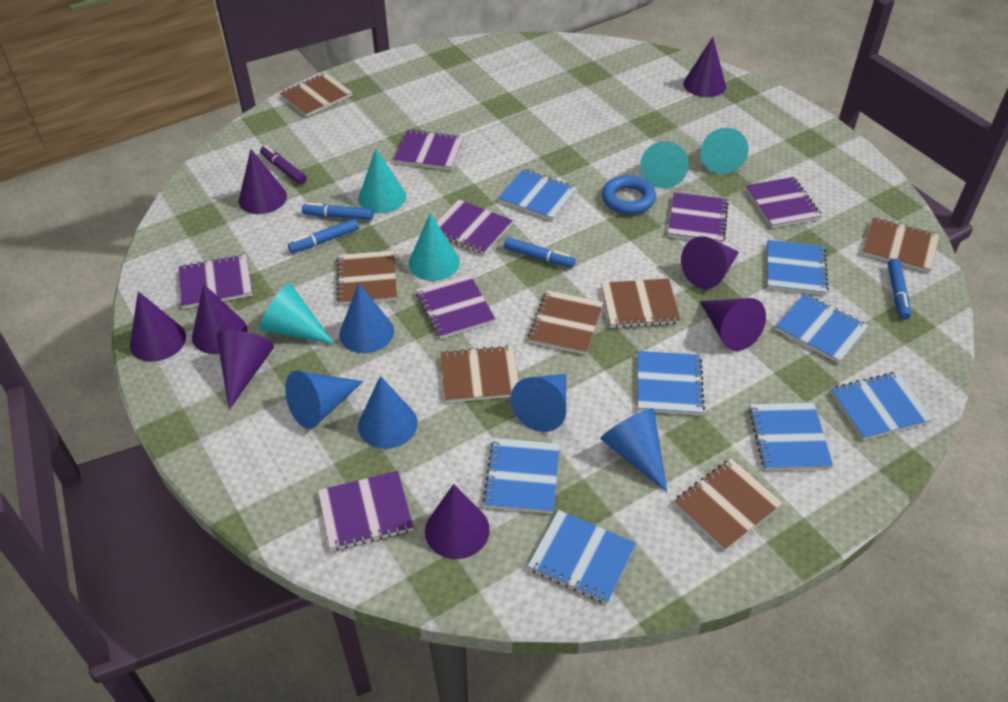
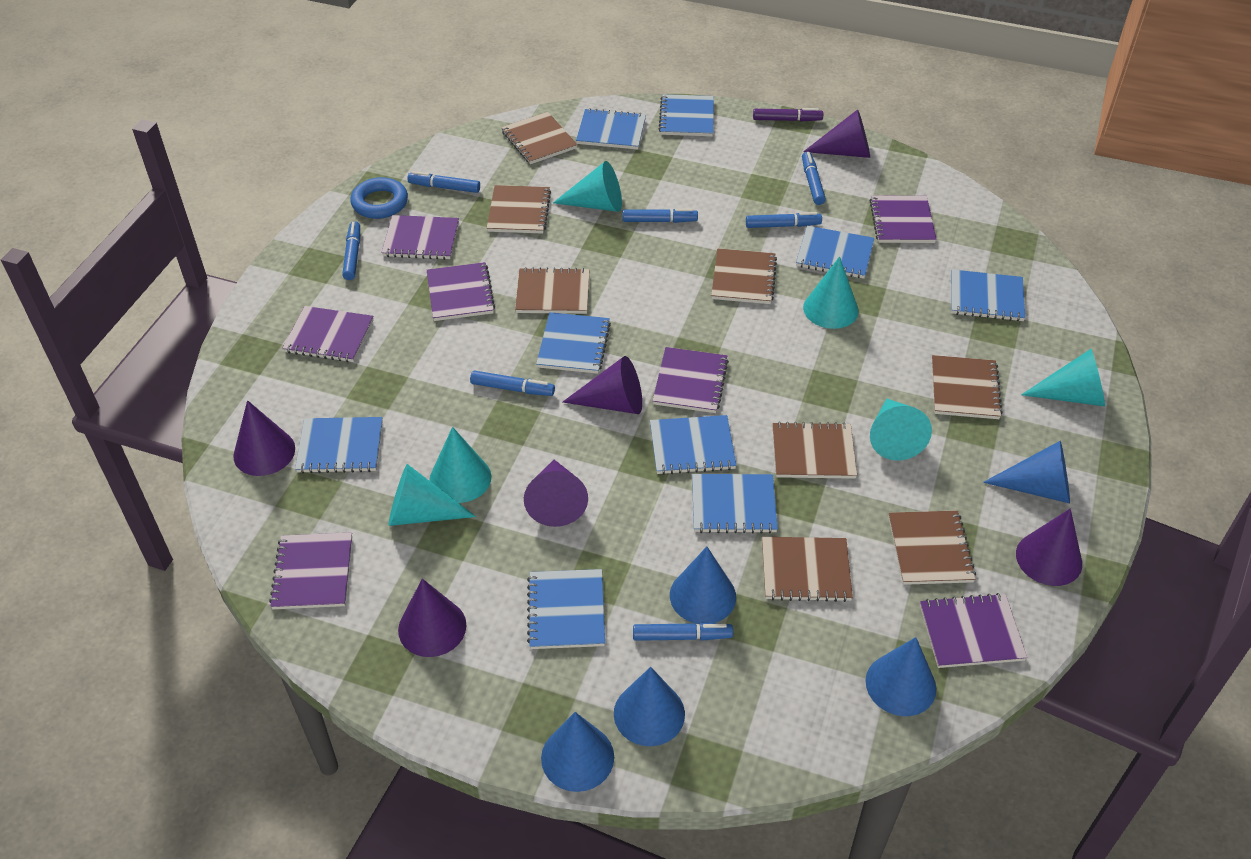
blue marker: 4 -> 7
blue notebook: 8 -> 9
brown notebook: 7 -> 8
purple cone: 8 -> 6
turquoise cone: 5 -> 6

